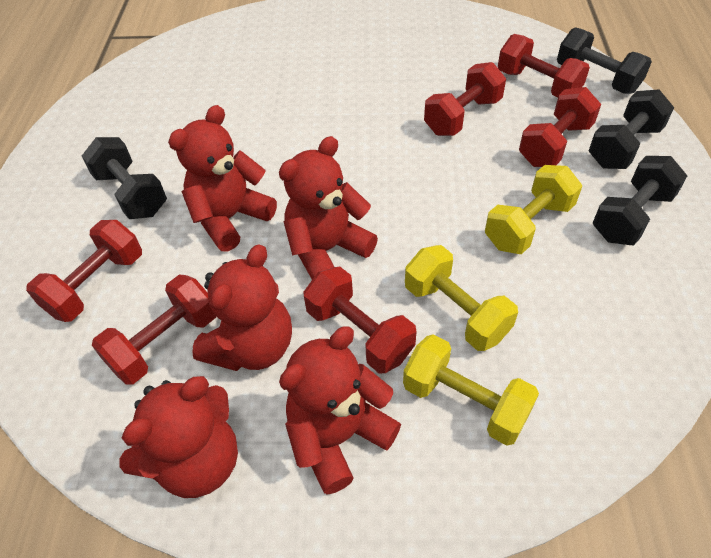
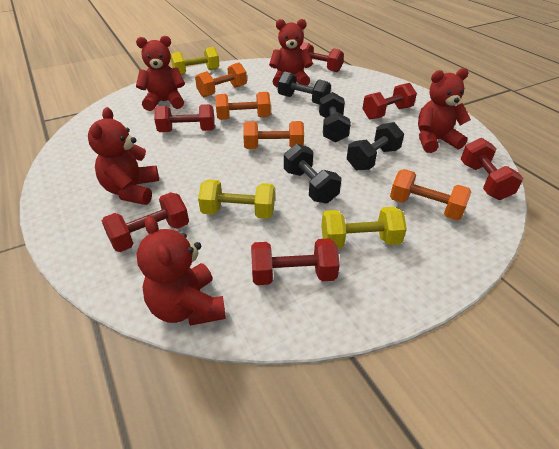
orange dumbbell: 0 -> 4

